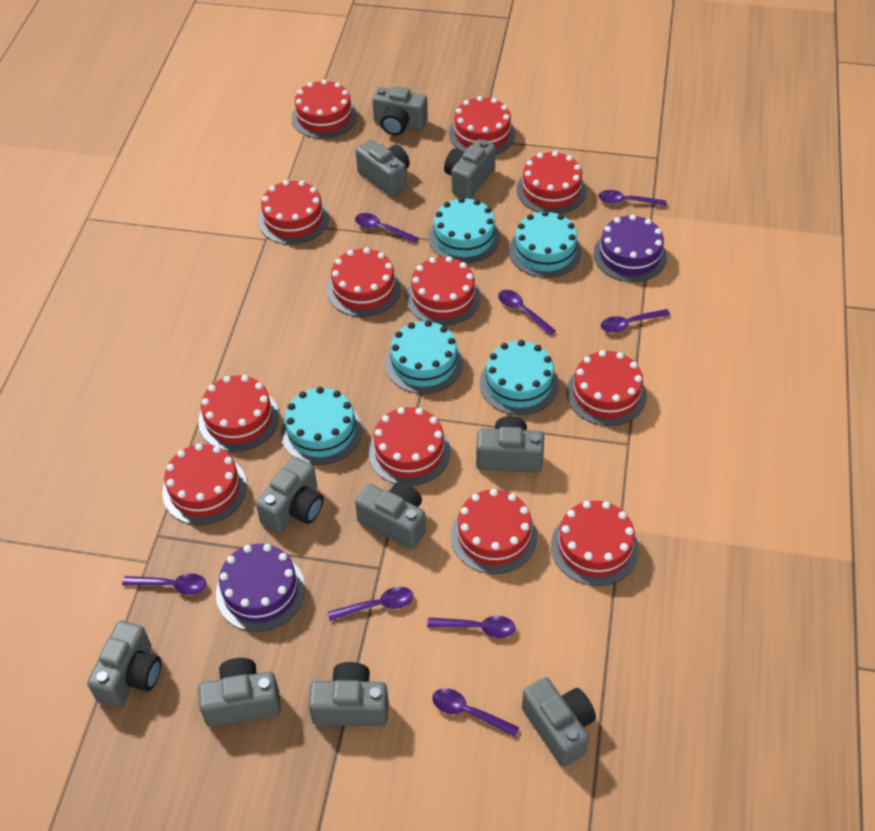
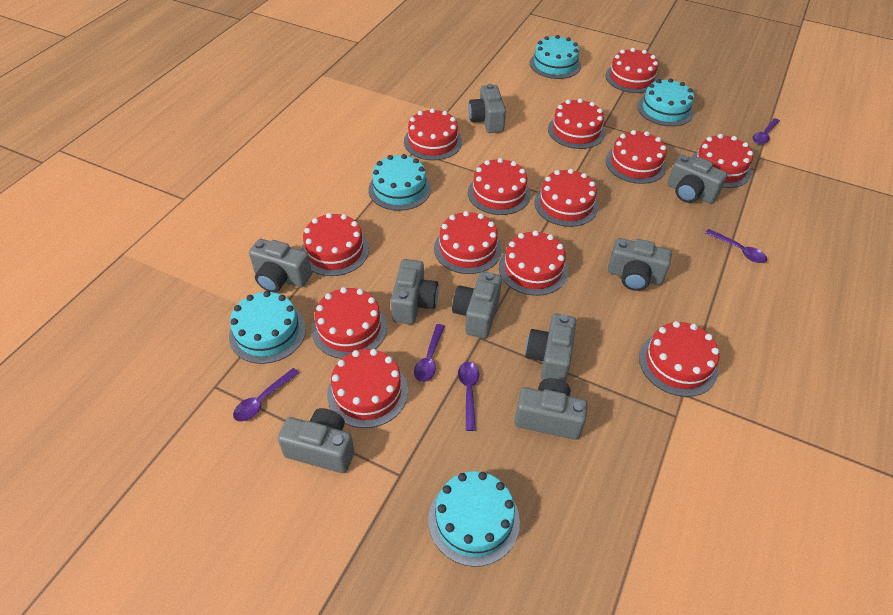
grey camera: 10 -> 9
purple cake: 2 -> 0
purple spoon: 8 -> 5
red cake: 12 -> 13

